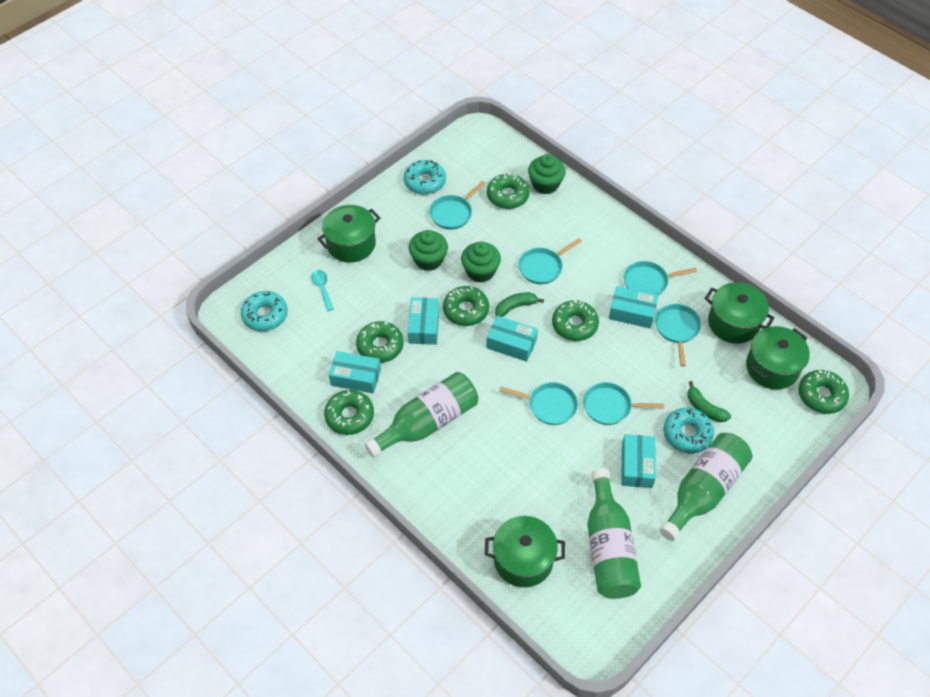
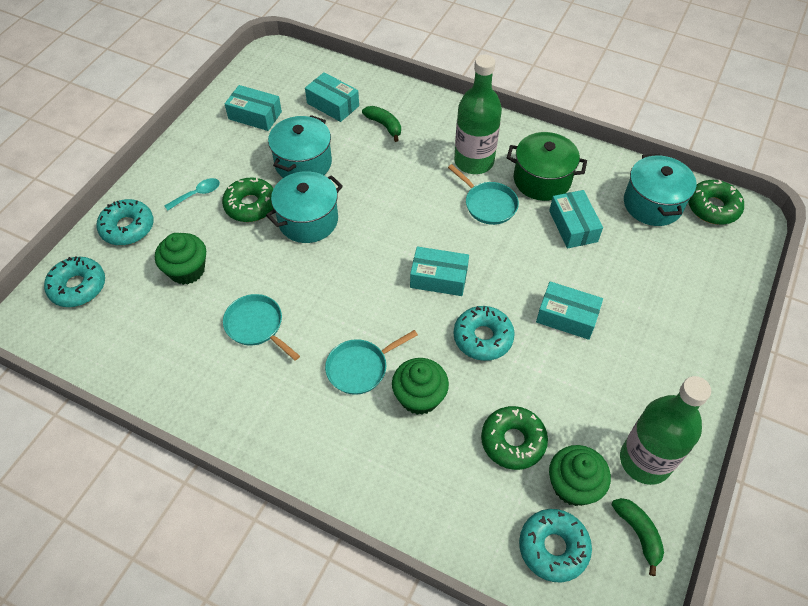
green bottle: 3 -> 2
green donut: 6 -> 3
green pot: 4 -> 1
turquoise donut: 3 -> 4
turquoise pan: 6 -> 3
turquoise pot: 0 -> 3

